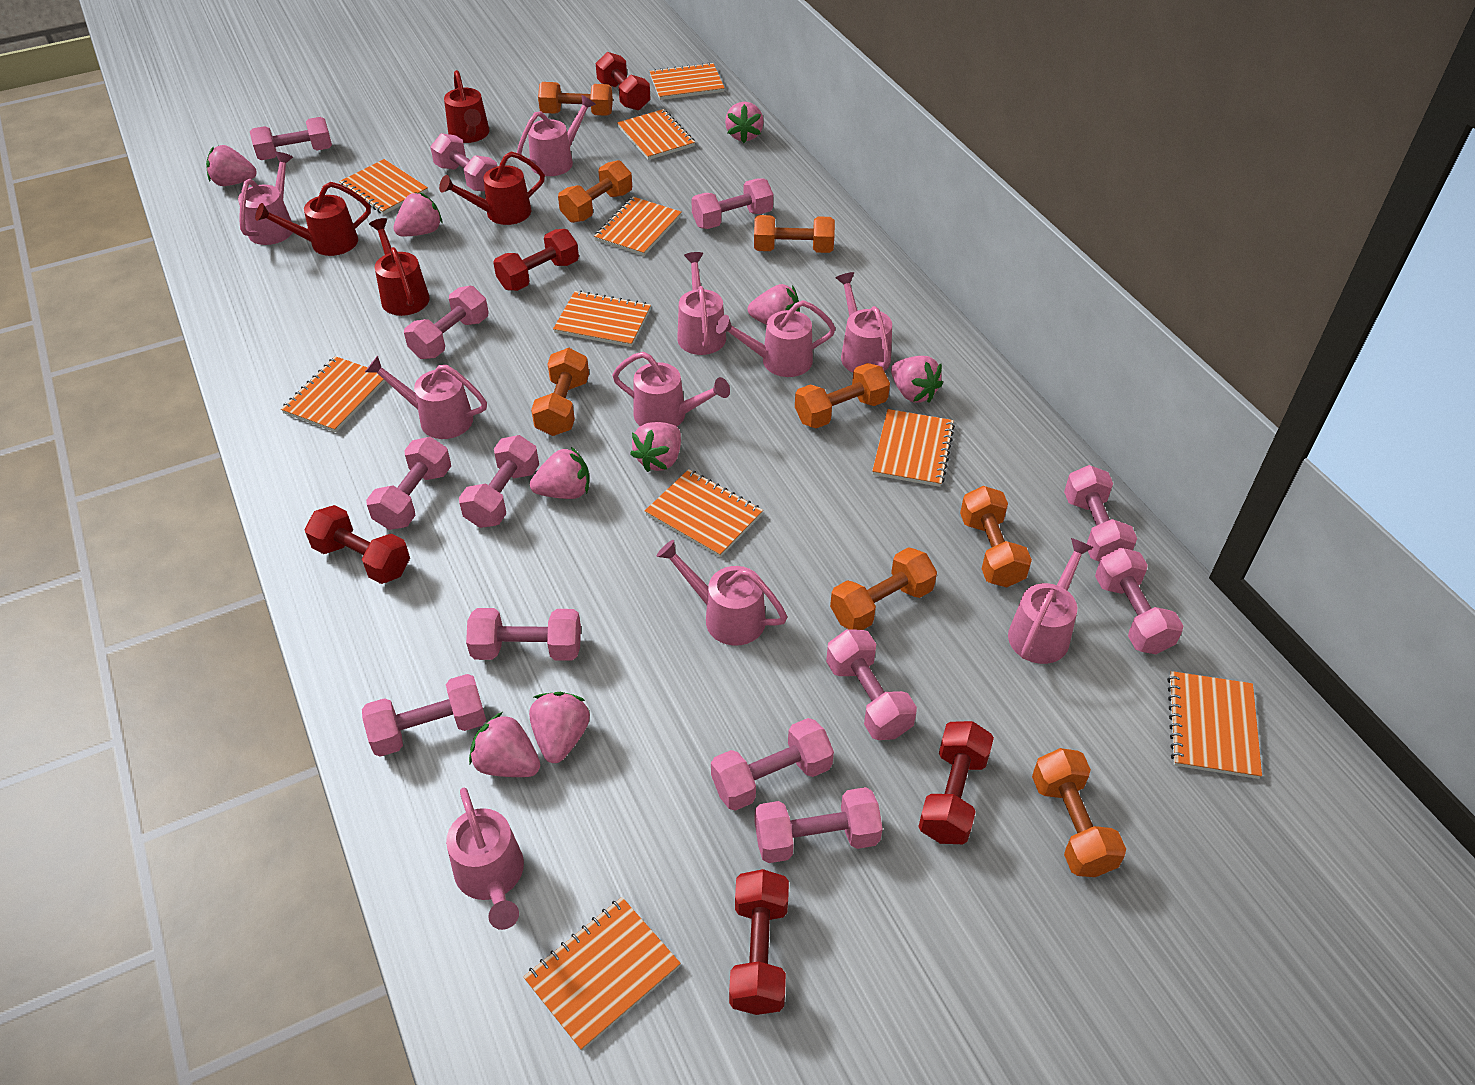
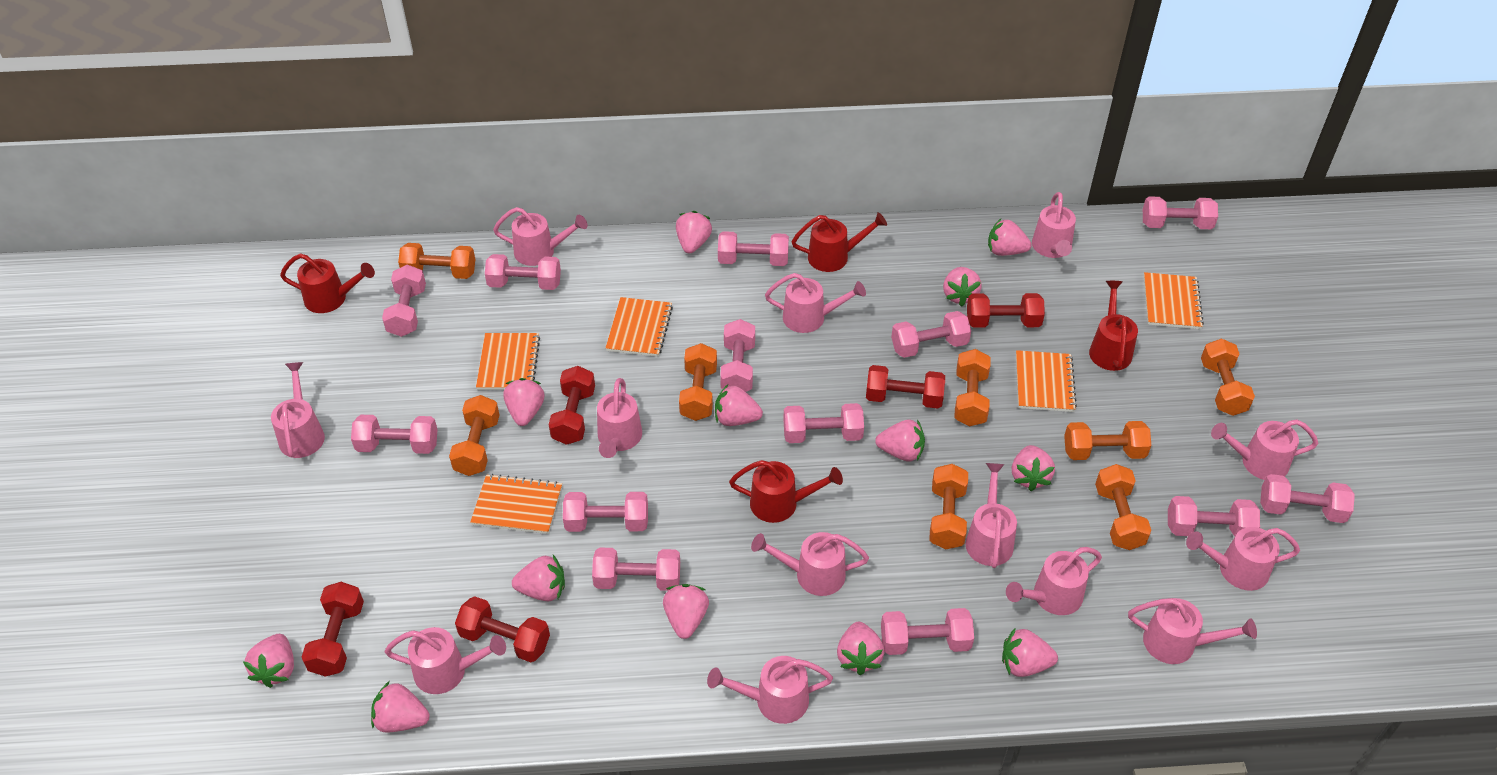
orange notebook: 10 -> 5
pink strawberry: 9 -> 13
pink watering can: 10 -> 13

